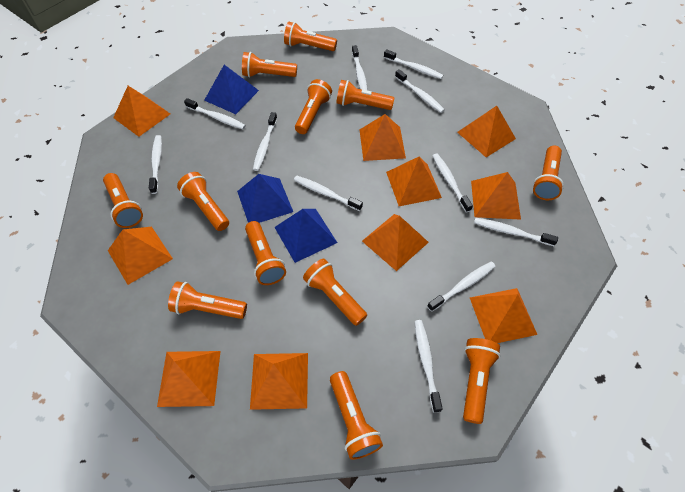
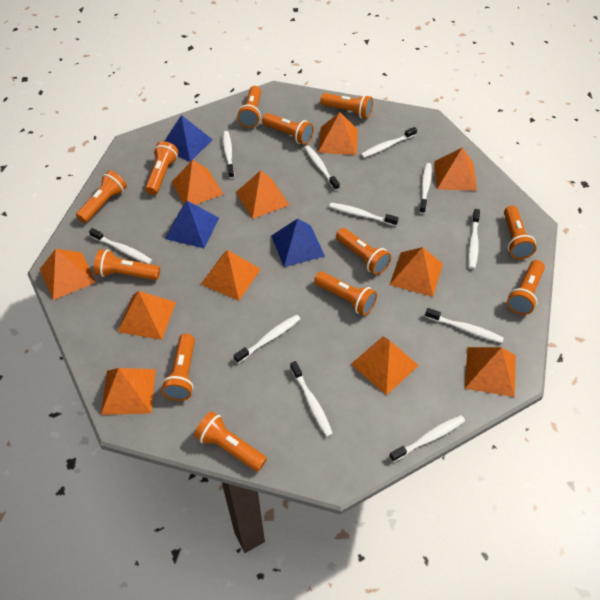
orange pyramid: 10 -> 11

